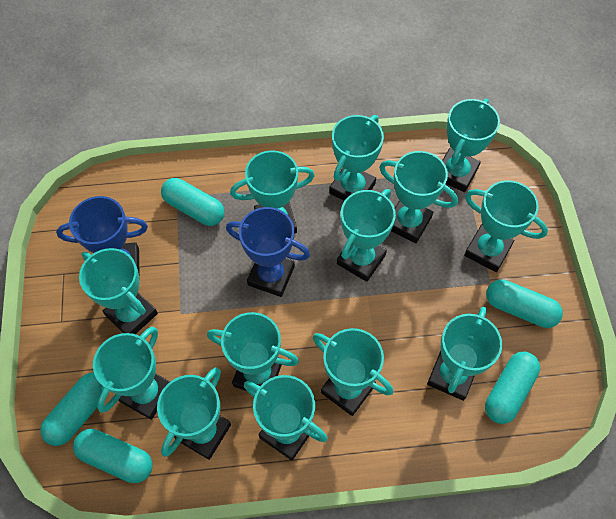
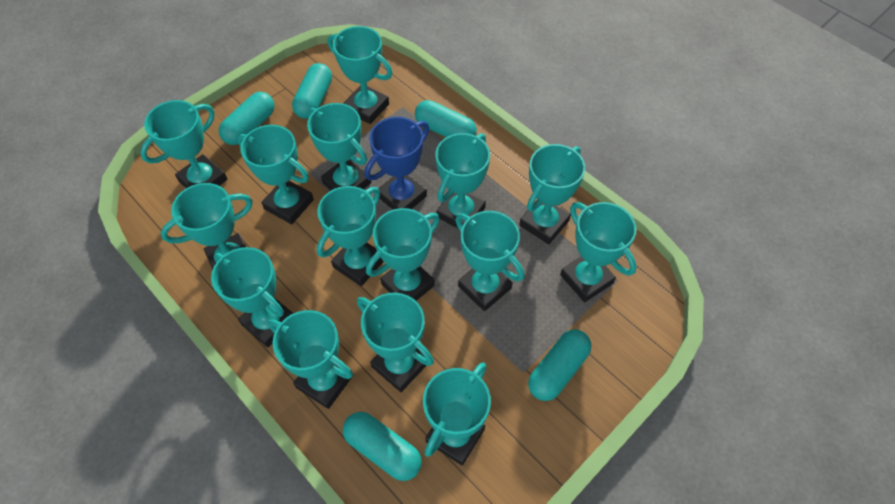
blue trophy: 2 -> 1
turquoise trophy: 13 -> 15

